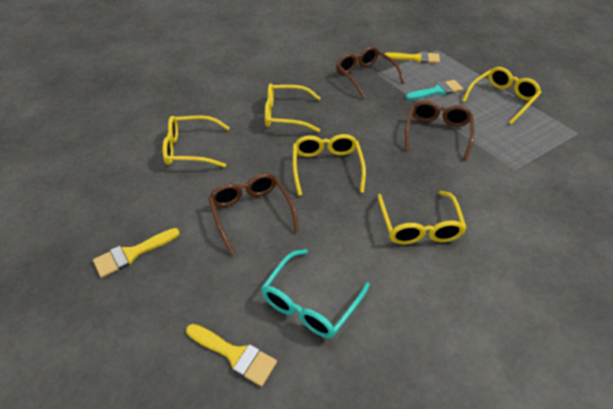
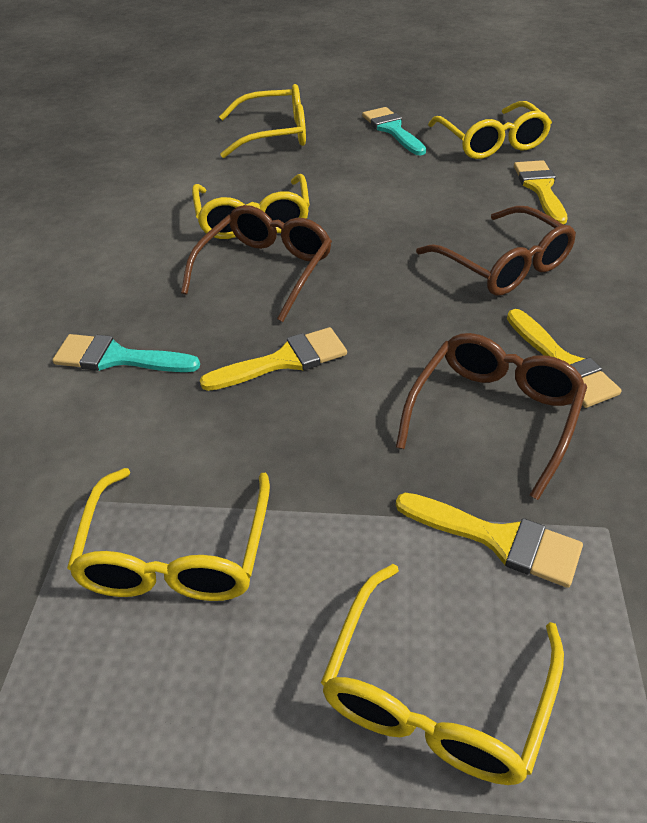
turquoise brush: 1 -> 2
turquoise glasses: 1 -> 0
yellow brush: 3 -> 4

